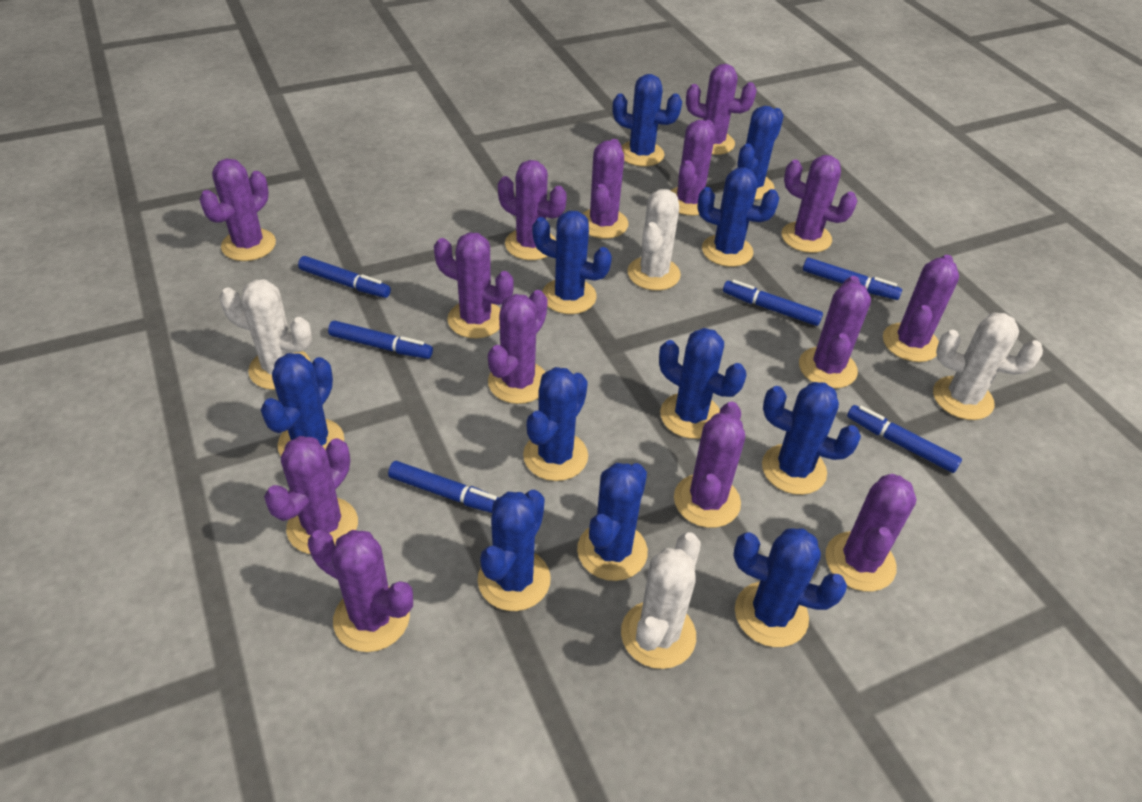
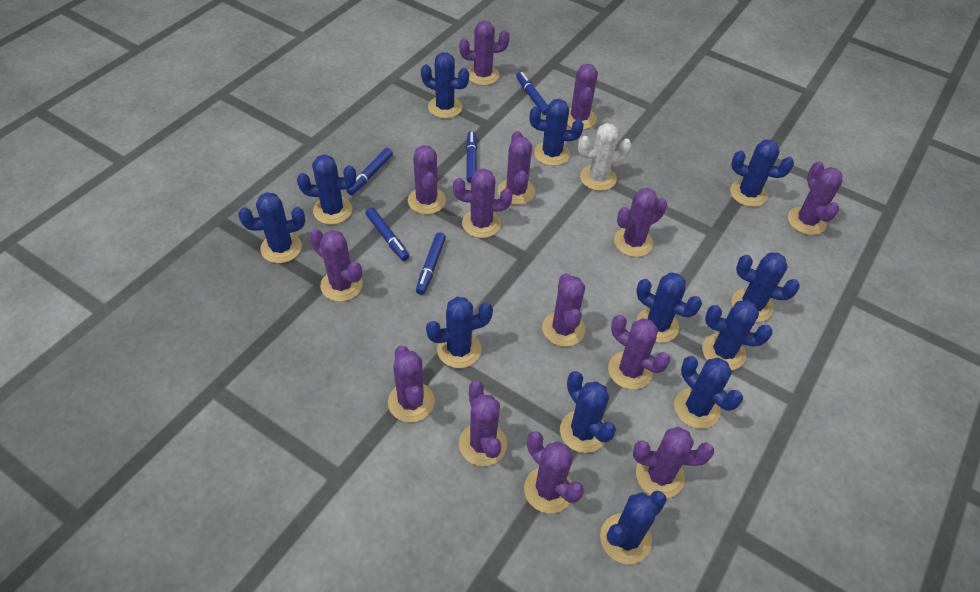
blue cactus: 11 -> 12
blue marker: 6 -> 5
white cactus: 4 -> 1

